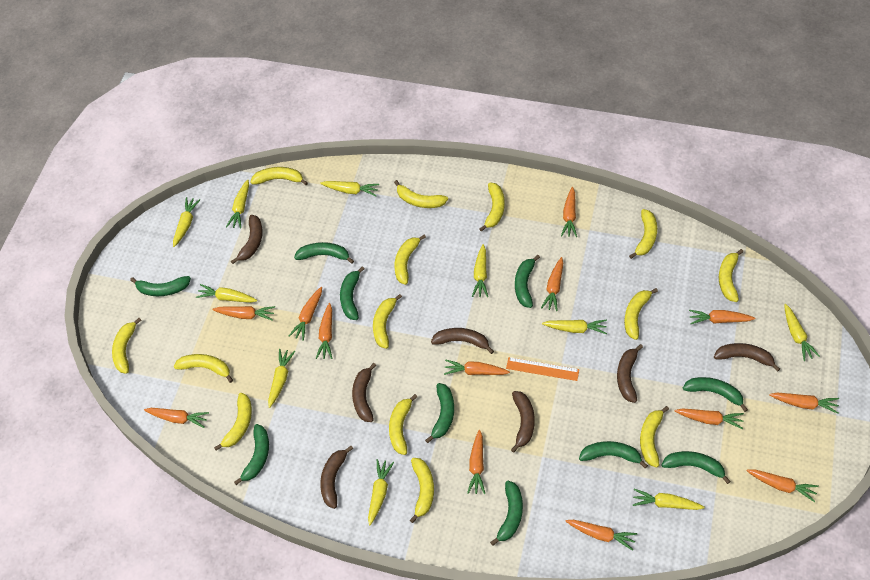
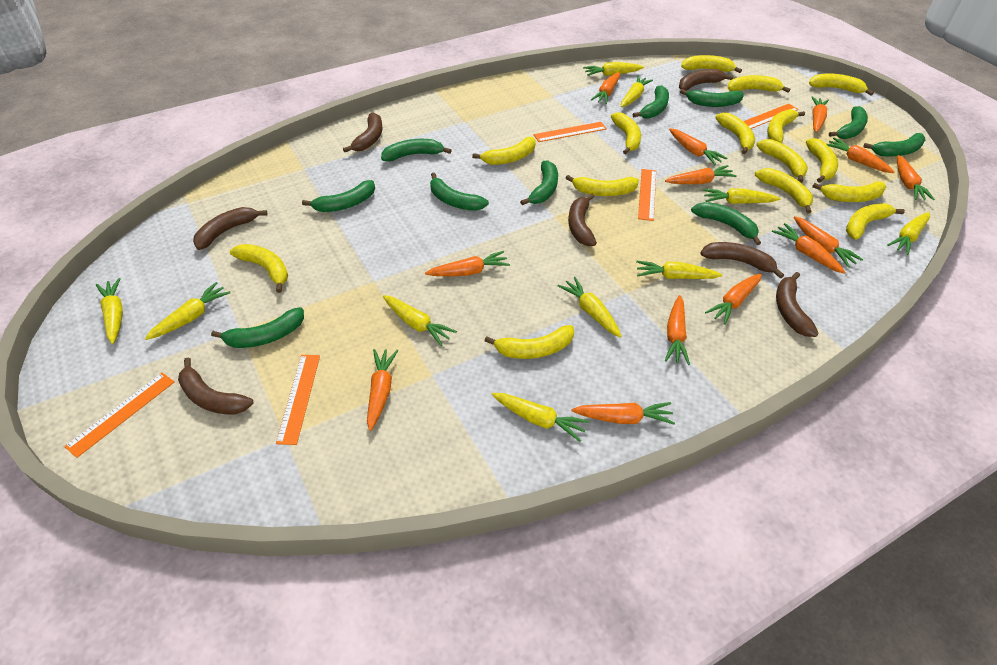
orange ruler: 1 -> 5
yellow banana: 14 -> 15

